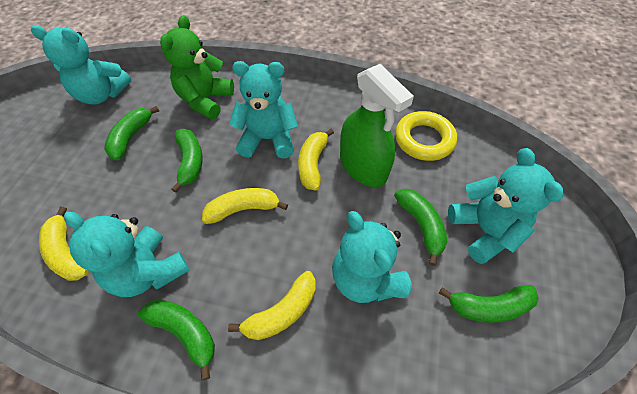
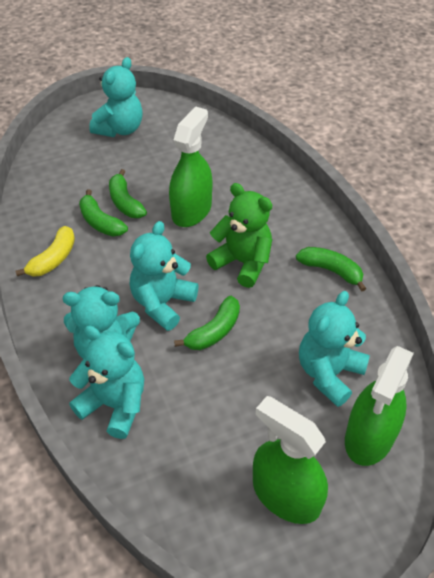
green banana: 5 -> 4
green spray bottle: 1 -> 3
yellow banana: 4 -> 1
yellow ring: 1 -> 0

